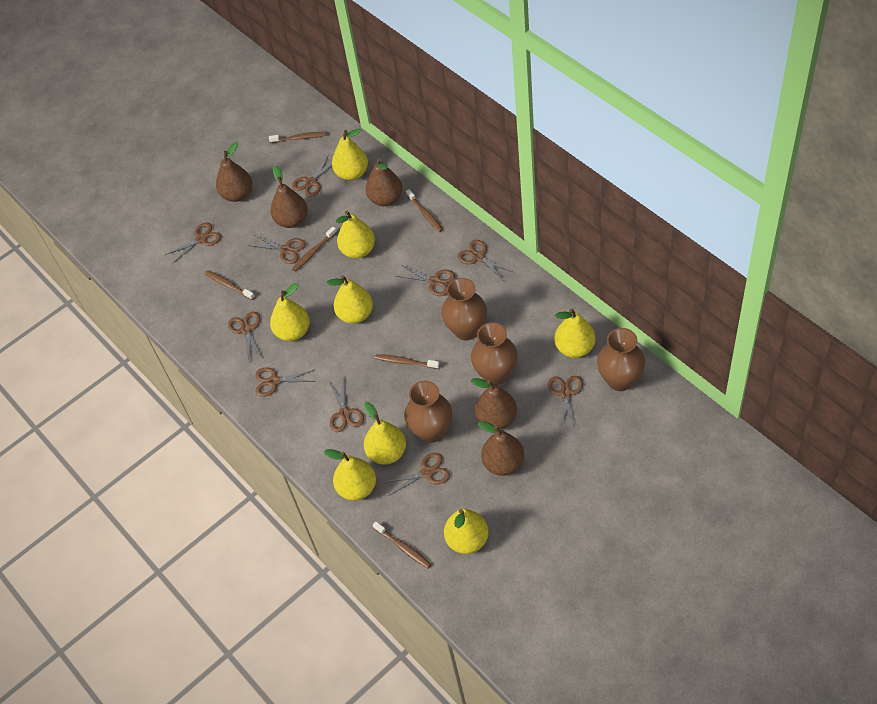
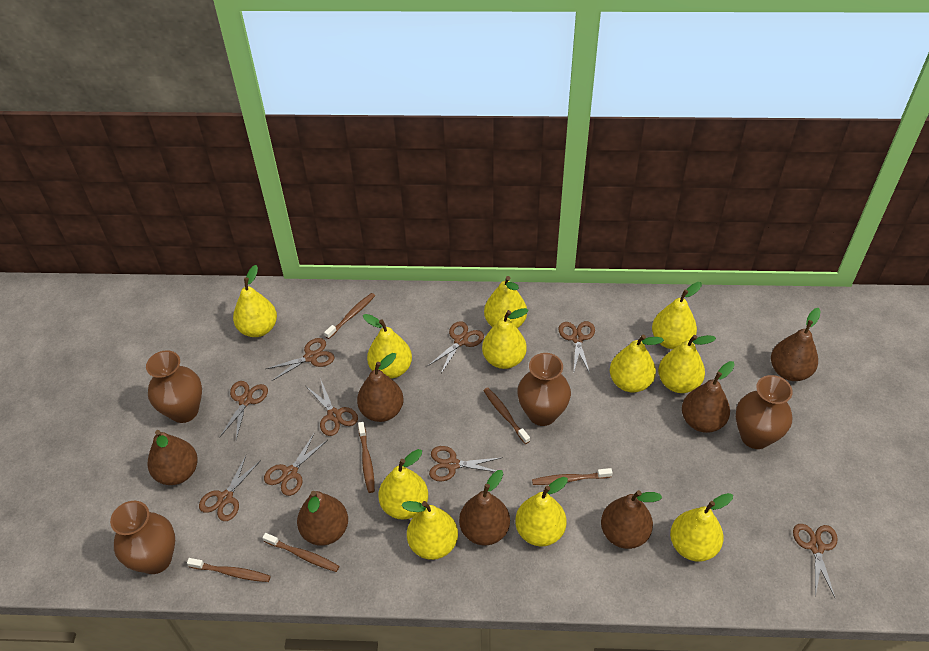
brown pear: 5 -> 7
brown scissors: 10 -> 9
yellow pear: 8 -> 11

